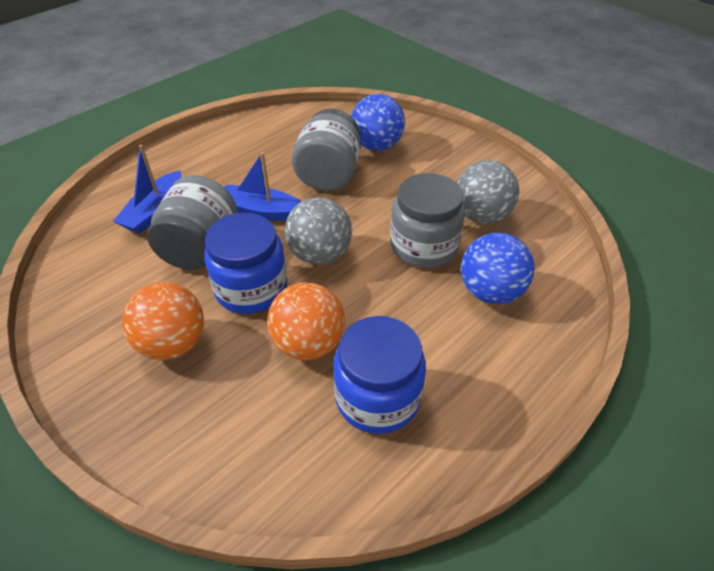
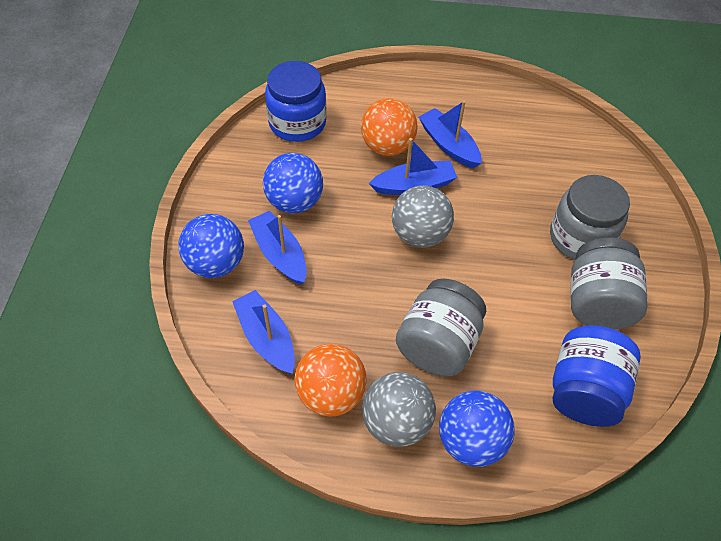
blue ball: 2 -> 3
blue boat: 2 -> 4

